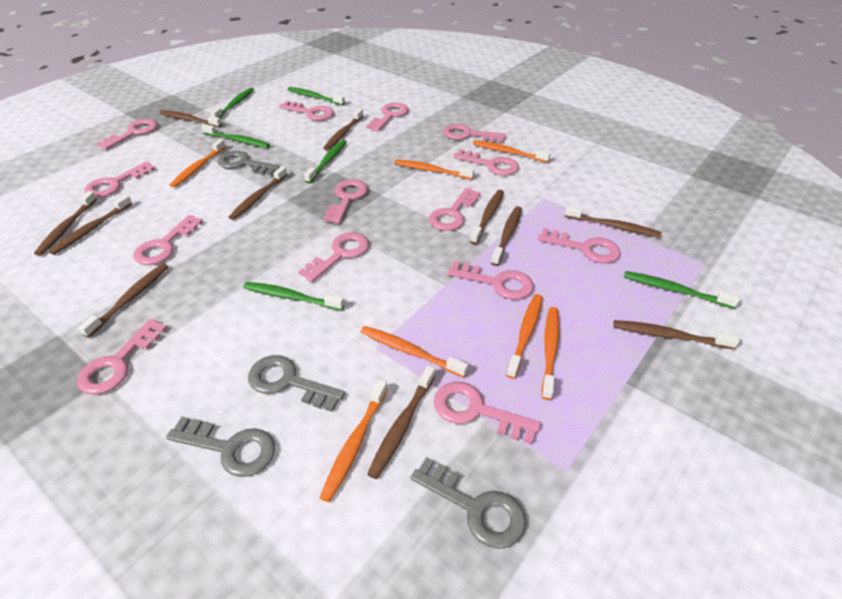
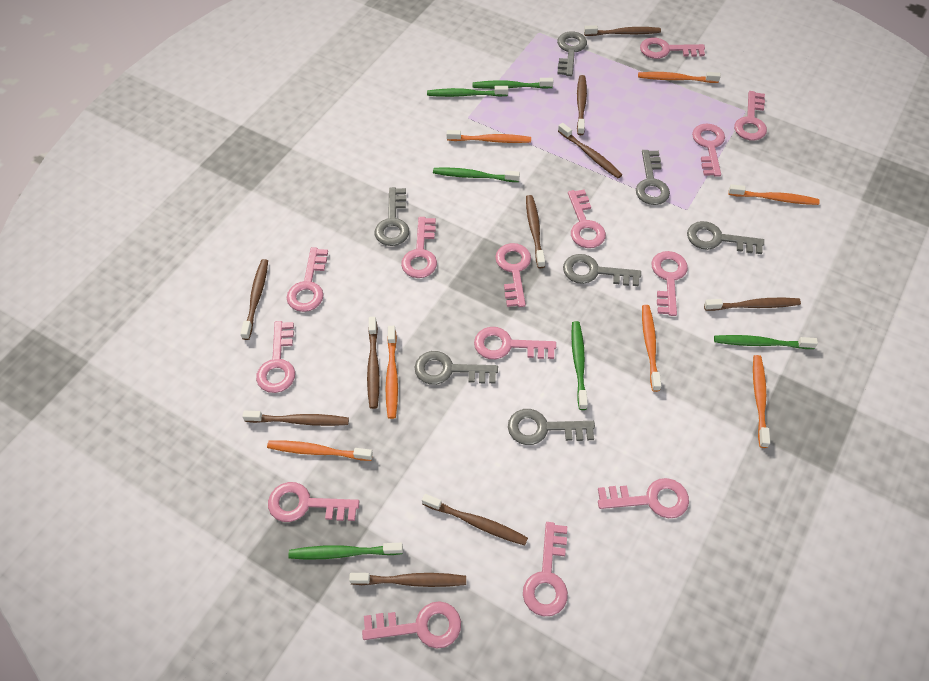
brown toothbrush: 11 -> 10
grey key: 4 -> 7

